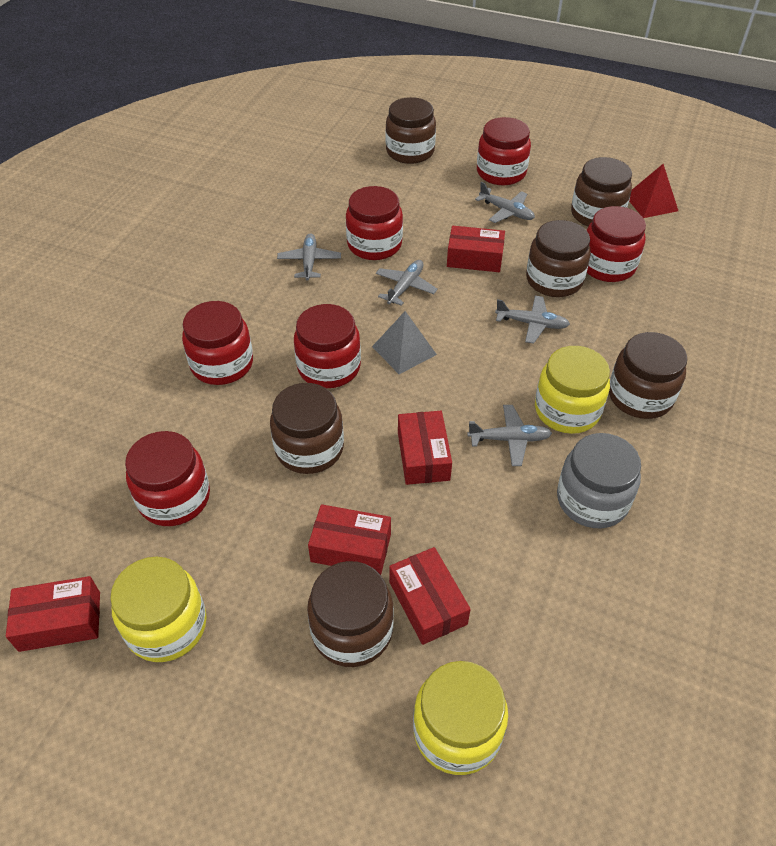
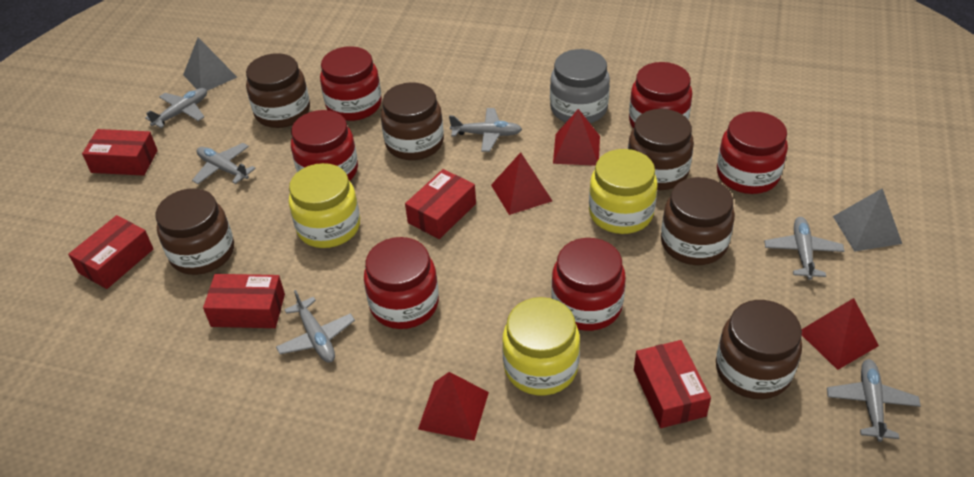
grey plane: 5 -> 6
grey pyramid: 1 -> 2
red pyramid: 1 -> 4

